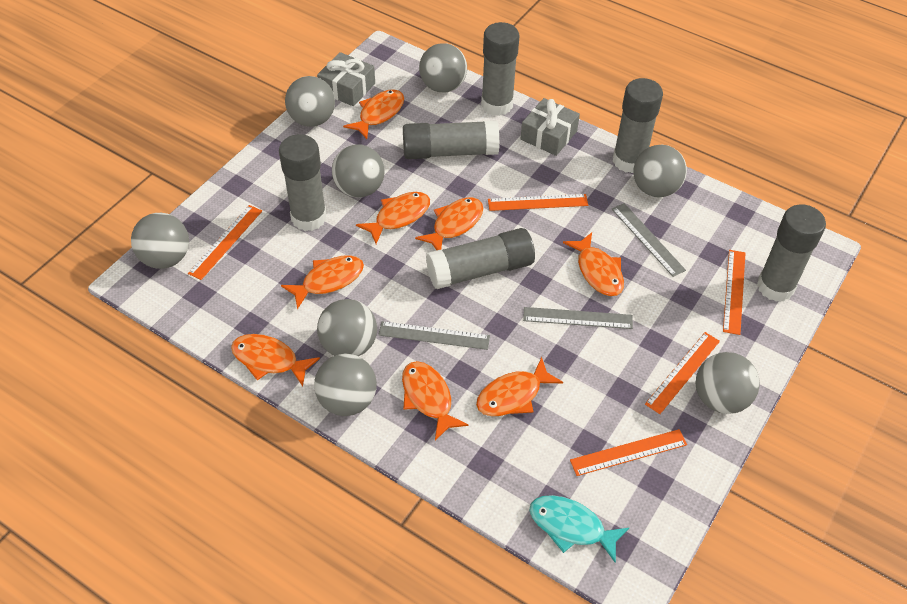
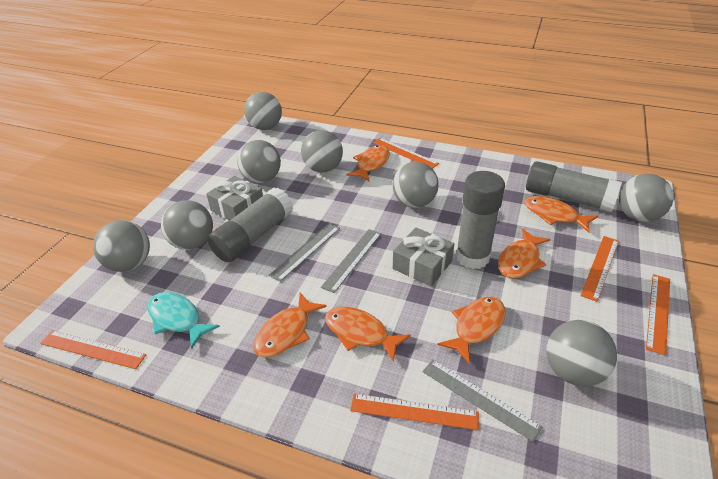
grey glue stick: 6 -> 3
orange fish: 8 -> 6

